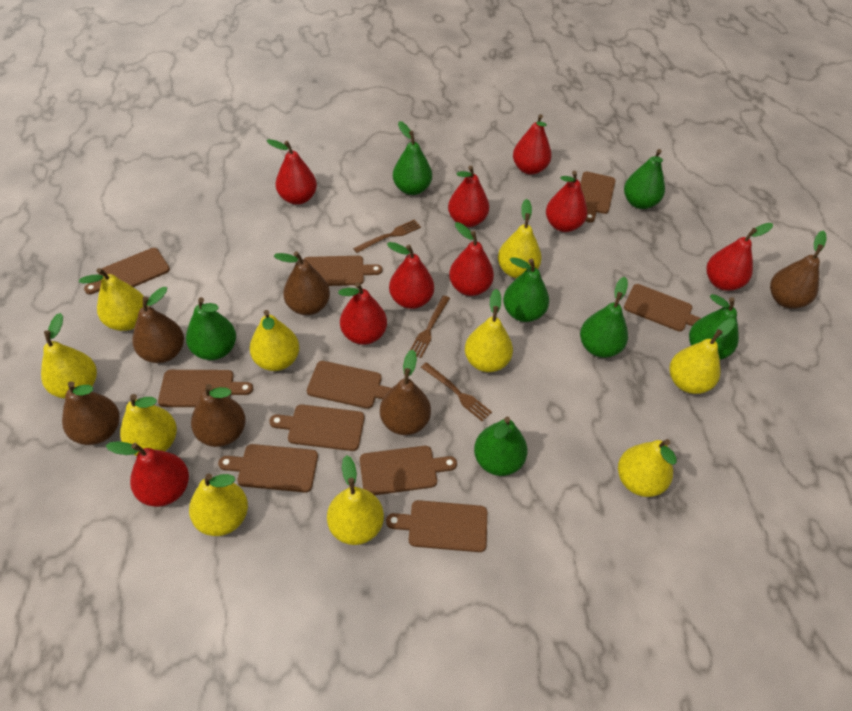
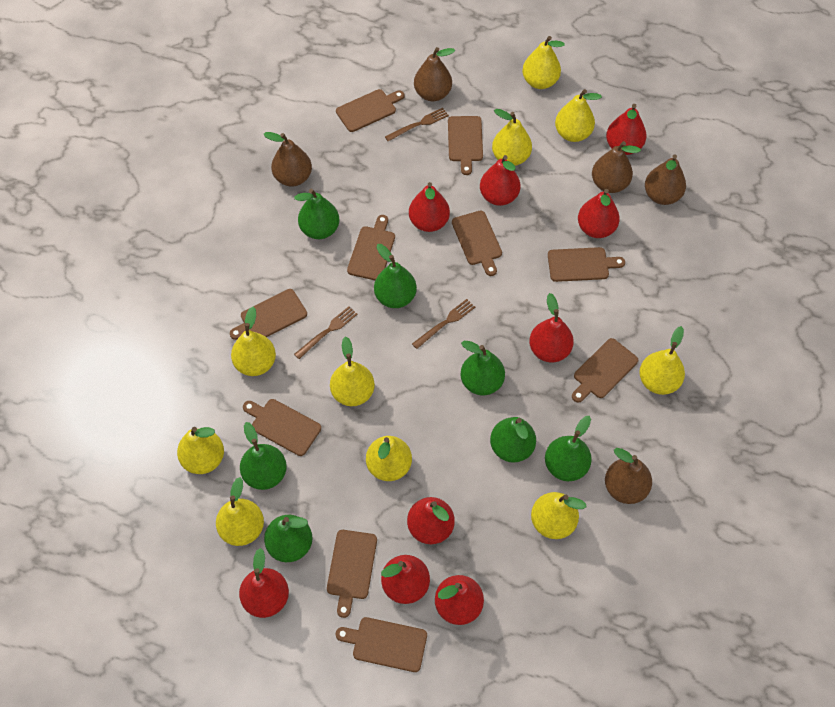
brown pear: 6 -> 5

